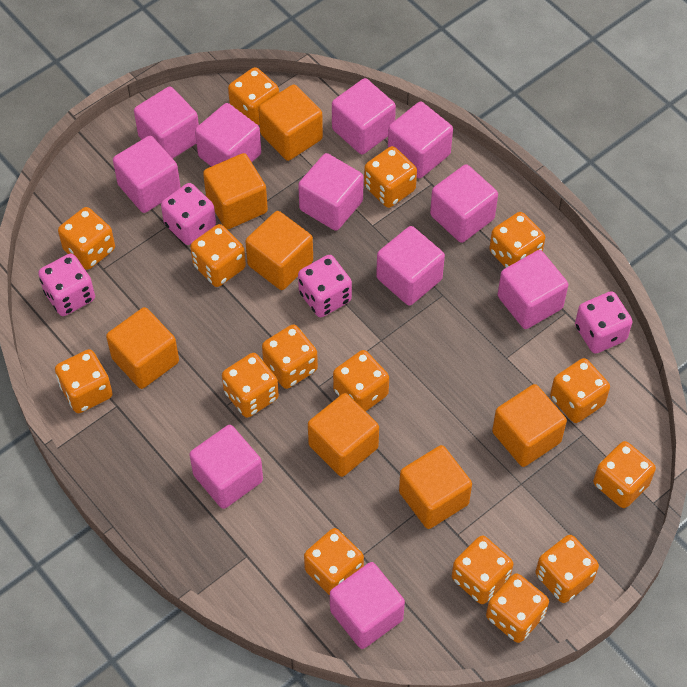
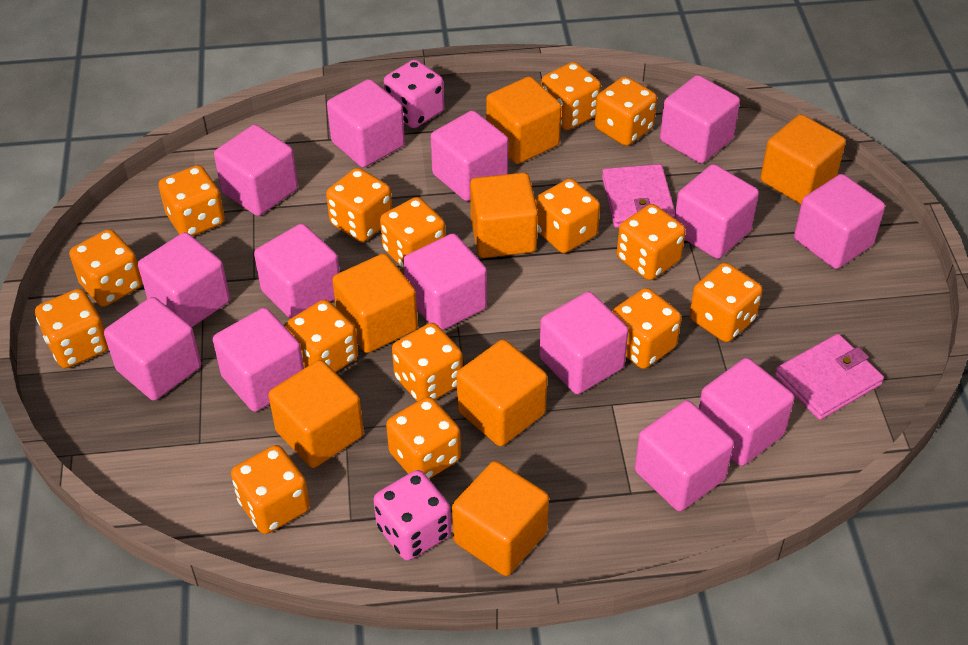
pink cube: 11 -> 14
pink dice: 4 -> 2
pink wallet: 0 -> 2

